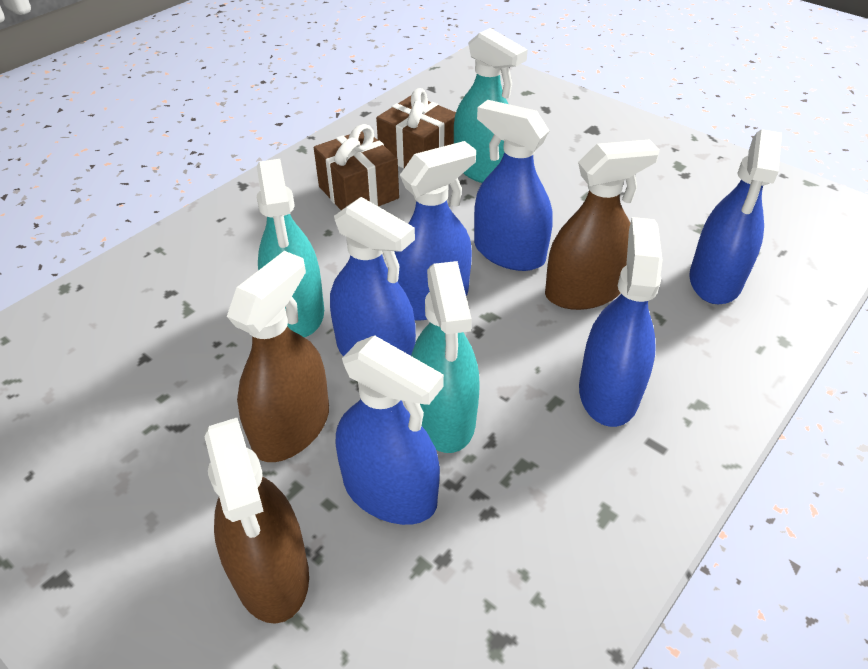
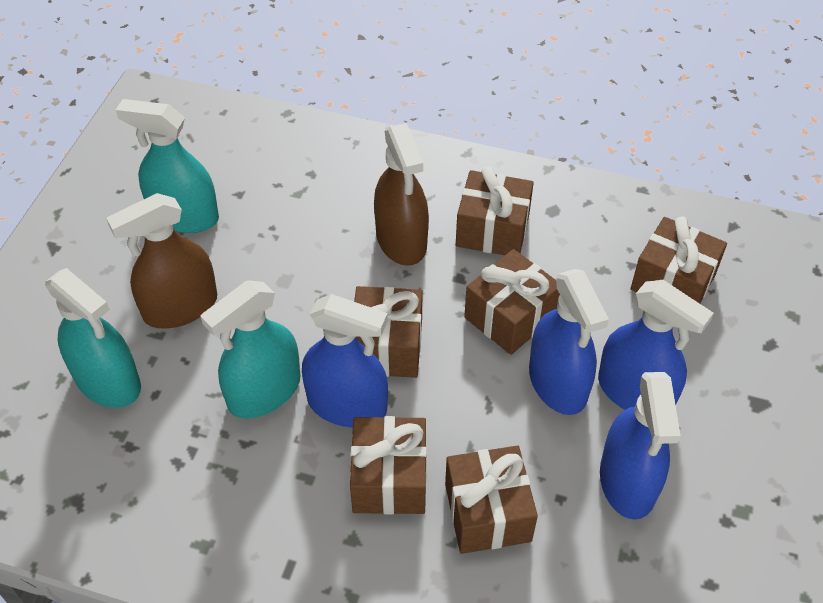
blue spray bottle: 6 -> 4
brown gift: 2 -> 6
brown spray bottle: 3 -> 2

